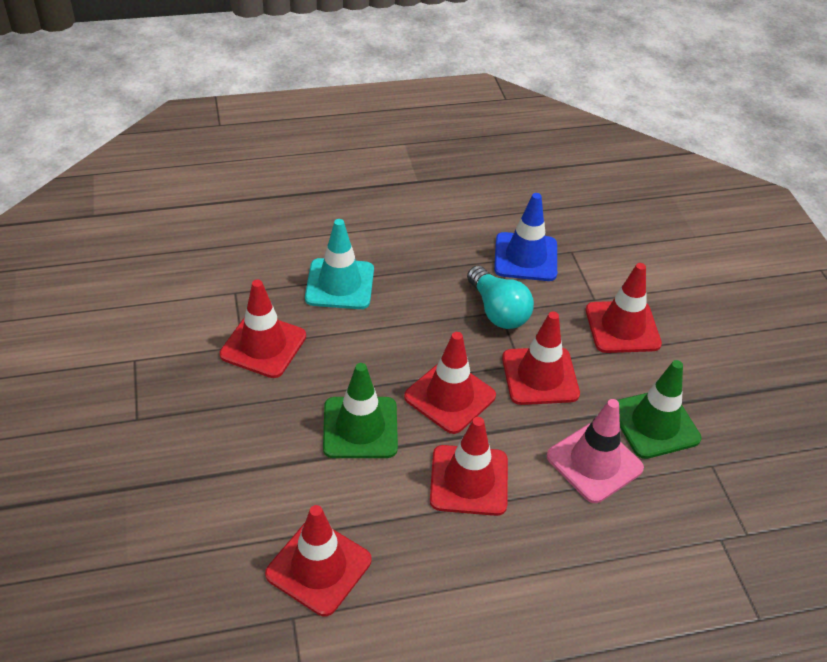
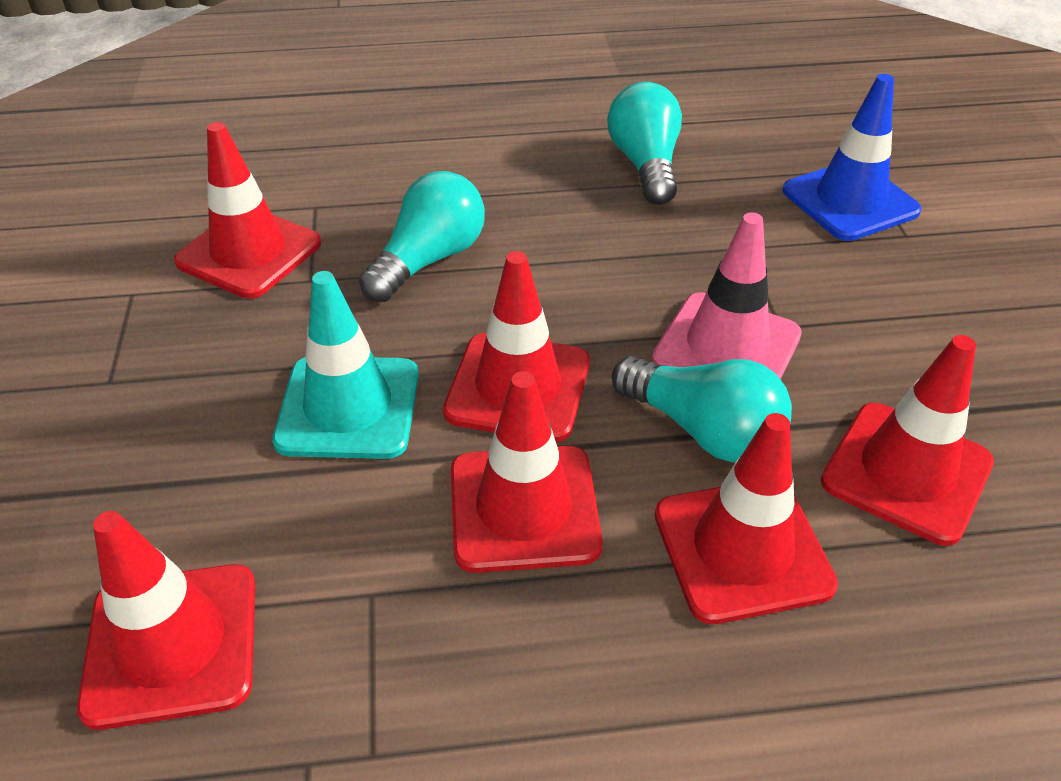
green traffic cone: 2 -> 0
turquoise light bulb: 1 -> 3

